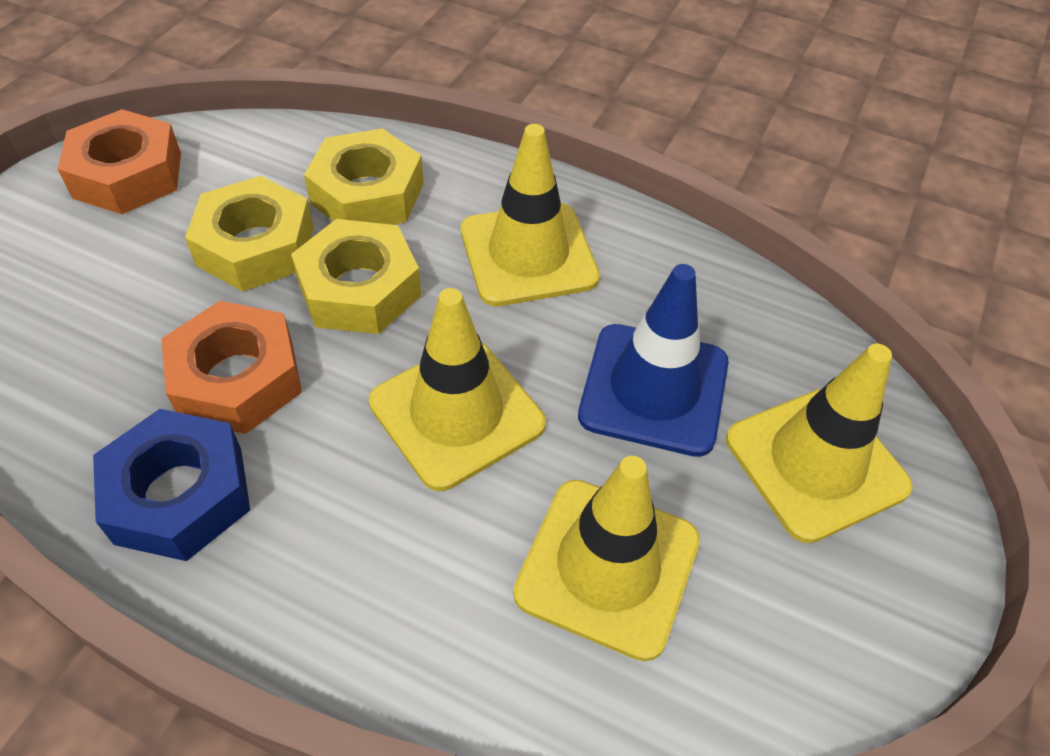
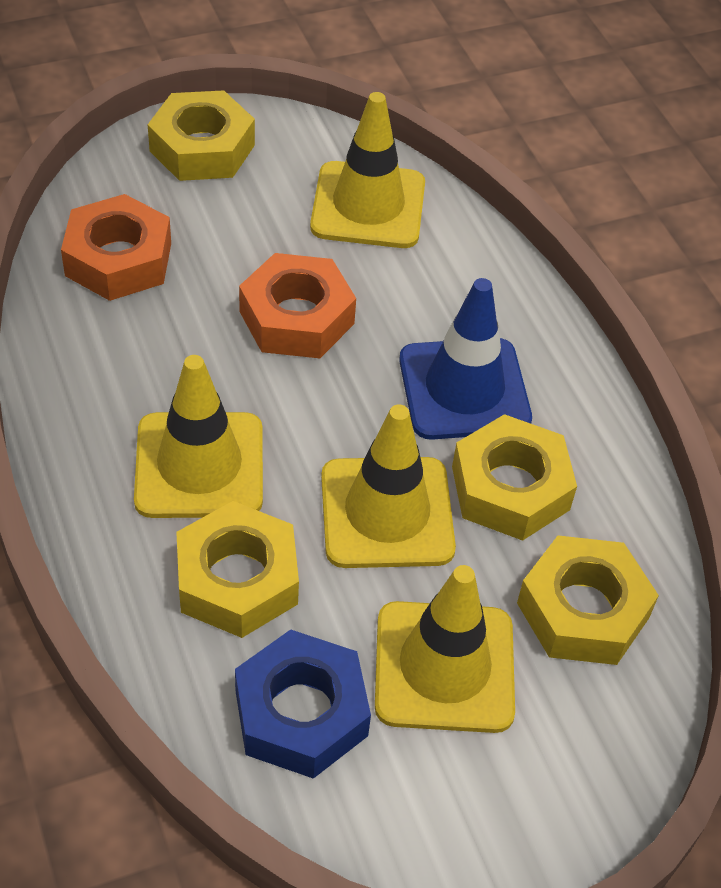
yellow nut: 3 -> 4

